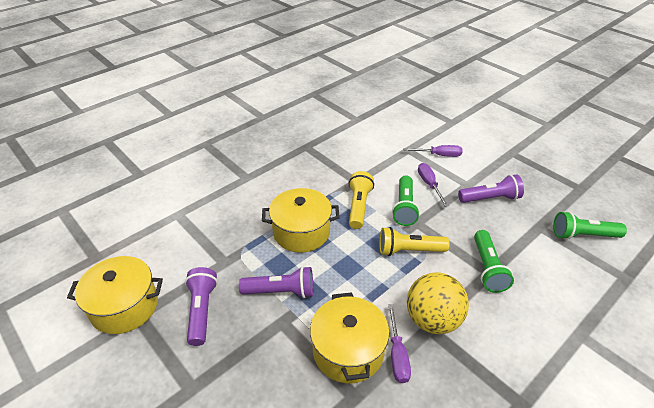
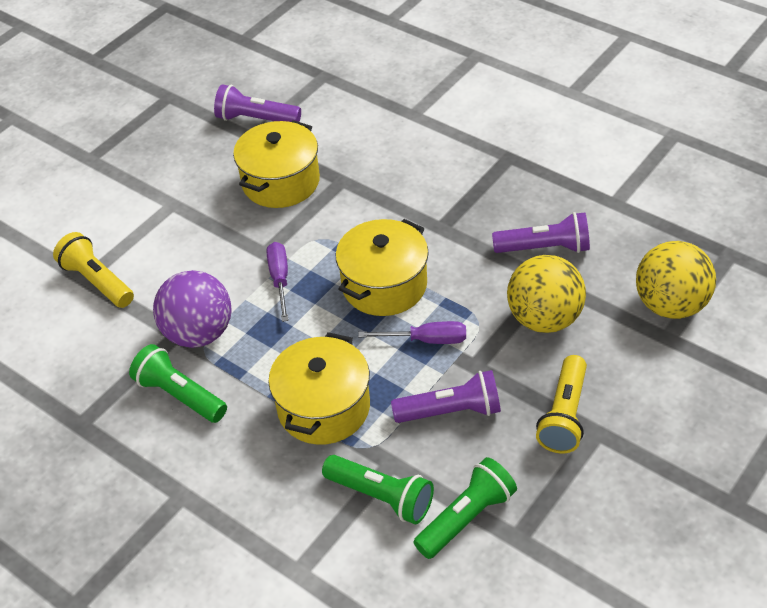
purple ball: 0 -> 1
purple screwdriver: 3 -> 2
yellow ball: 1 -> 2

